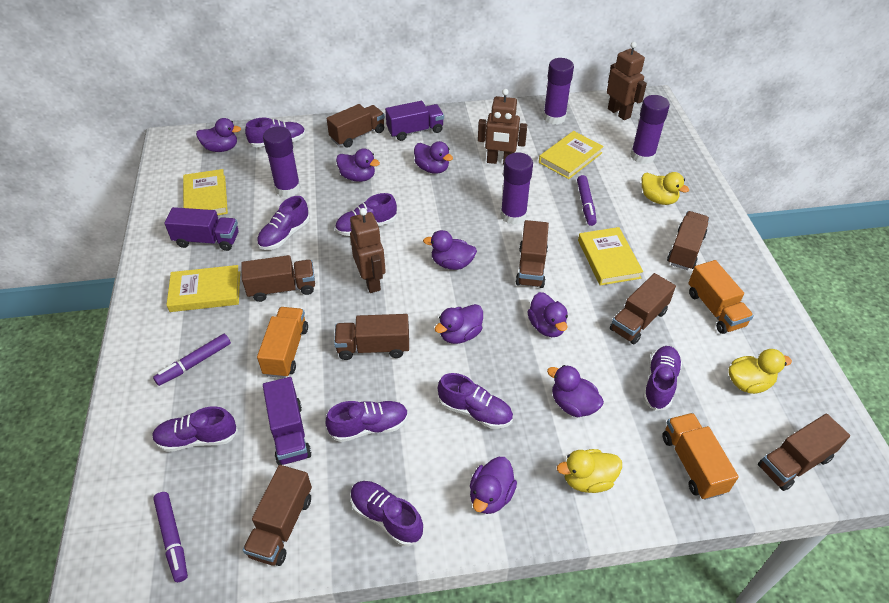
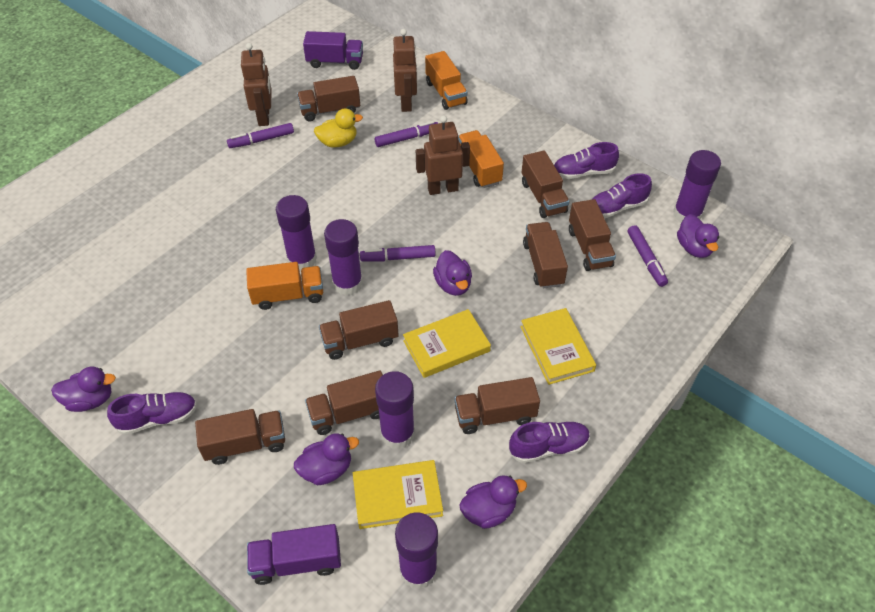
purple duck: 8 -> 5
purple glue stick: 4 -> 5
purple marker: 3 -> 4
purple shoe: 8 -> 4
purple truck: 3 -> 2
yellow book: 4 -> 3
yellow duck: 3 -> 1

